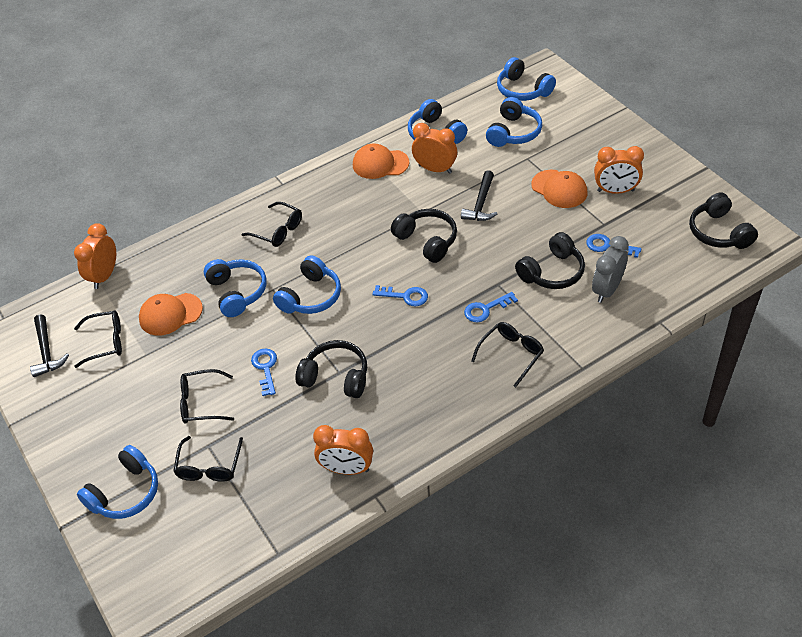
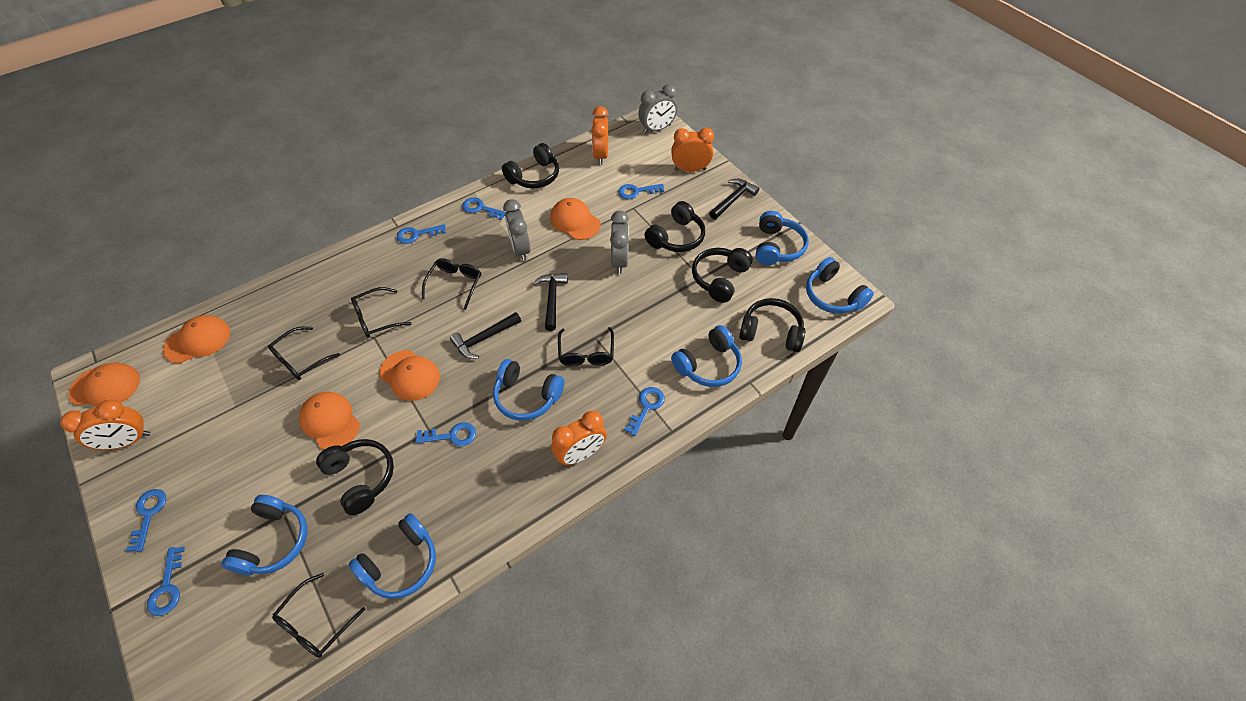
black hammer: 2 -> 3
black headphones: 4 -> 5
blue key: 4 -> 7
grey clock: 1 -> 3
orange cap: 3 -> 5

